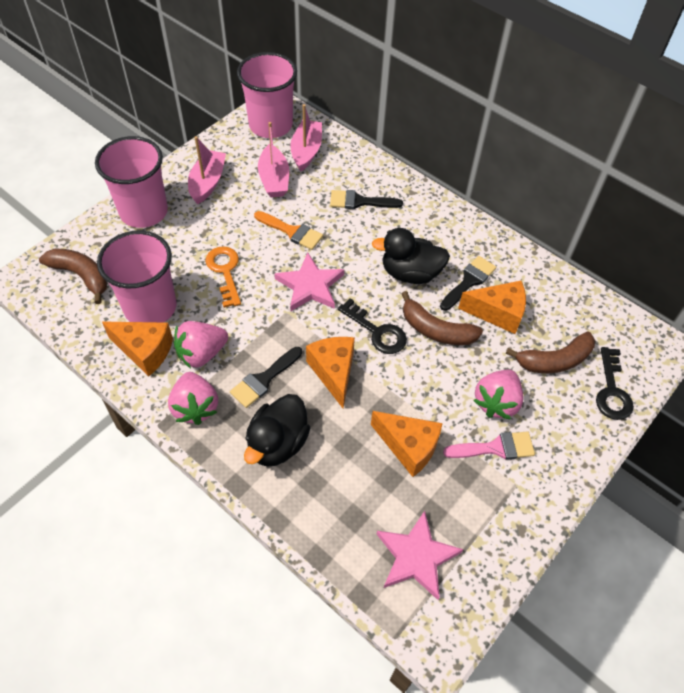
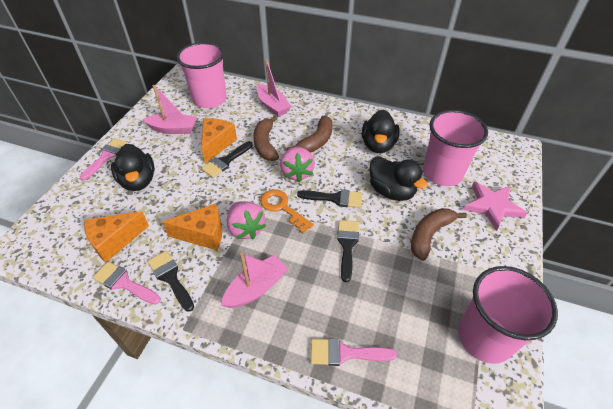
black brush: 3 -> 4
black duck: 2 -> 3
black key: 2 -> 0
orange brush: 1 -> 0
orange cheese: 4 -> 3
pink brush: 1 -> 3
pink star: 2 -> 1
pink strawberry: 3 -> 2

